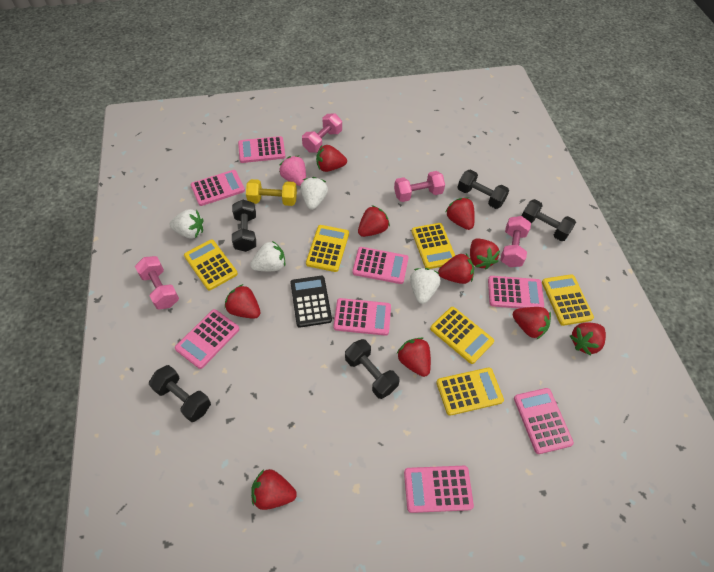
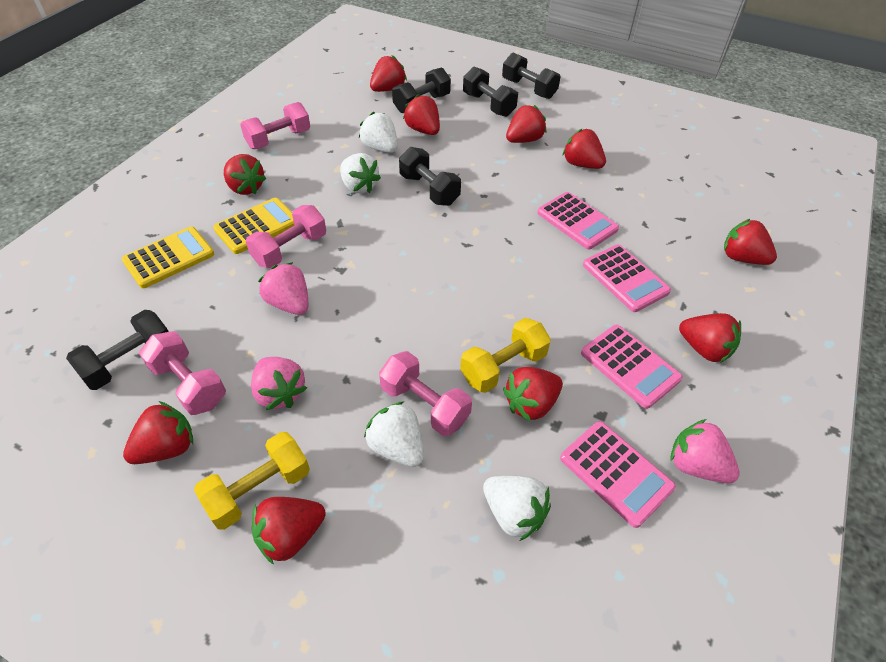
black calculator: 1 -> 0
pink calculator: 8 -> 4
pink strawberry: 1 -> 3
yellow calculator: 6 -> 2
yellow dumbbell: 1 -> 2

